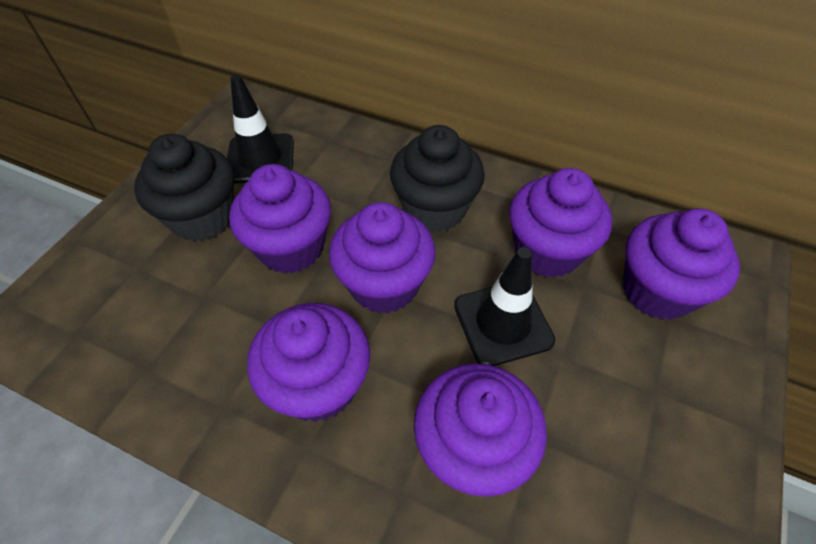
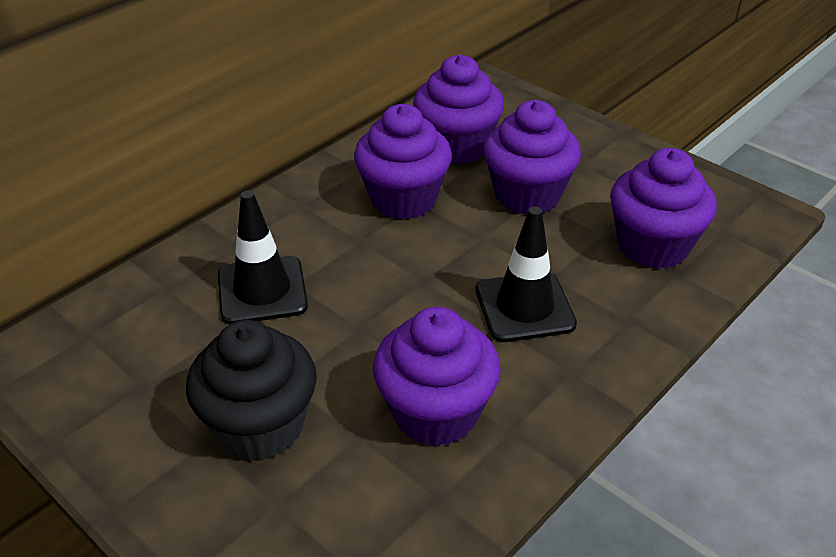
black cupcake: 2 -> 1
purple cupcake: 6 -> 5

